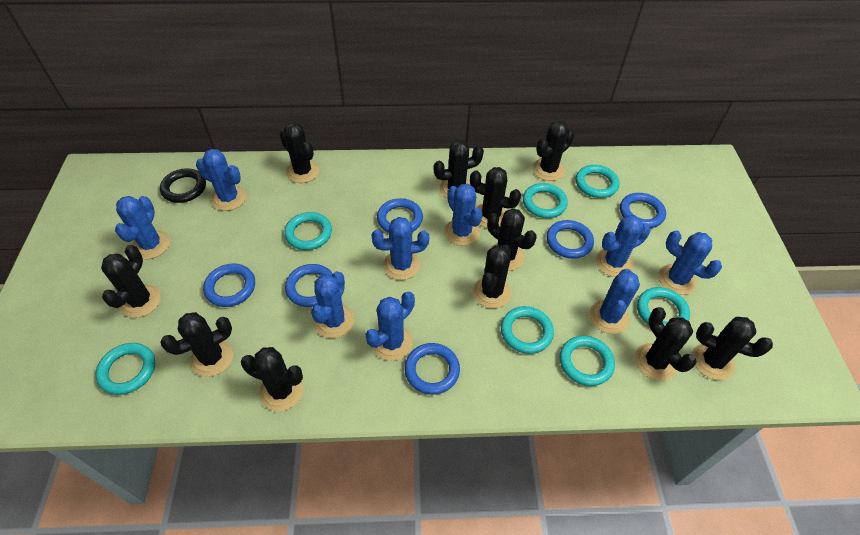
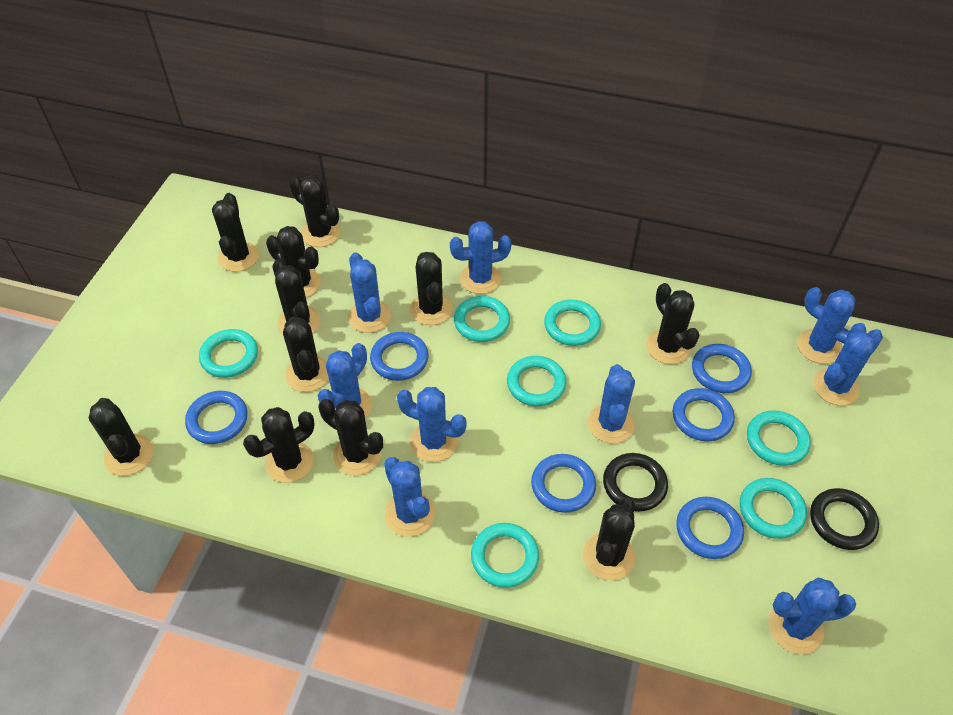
black ring: 1 -> 2

